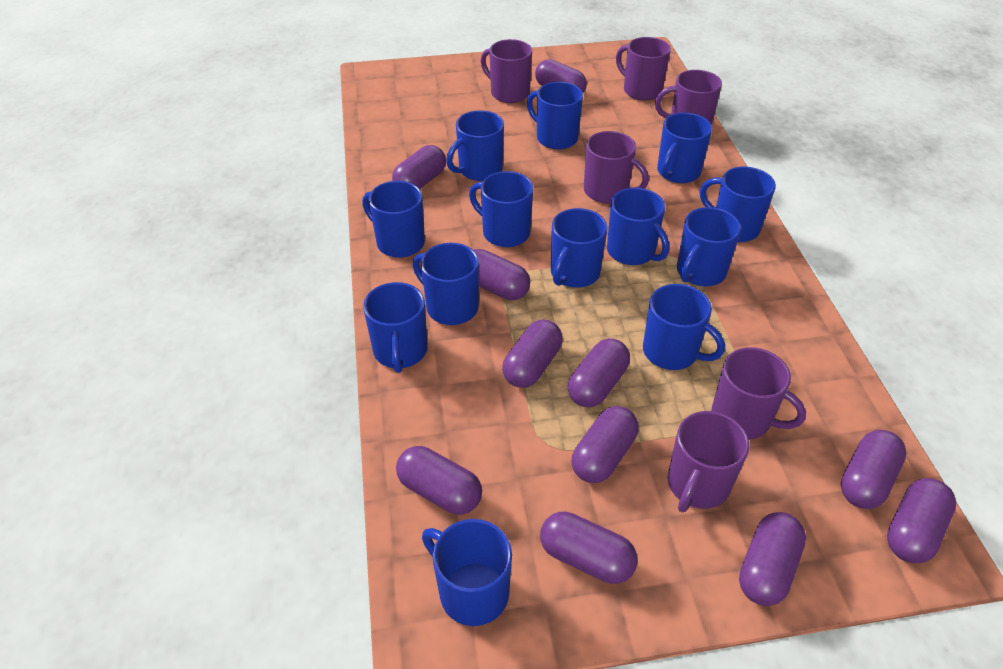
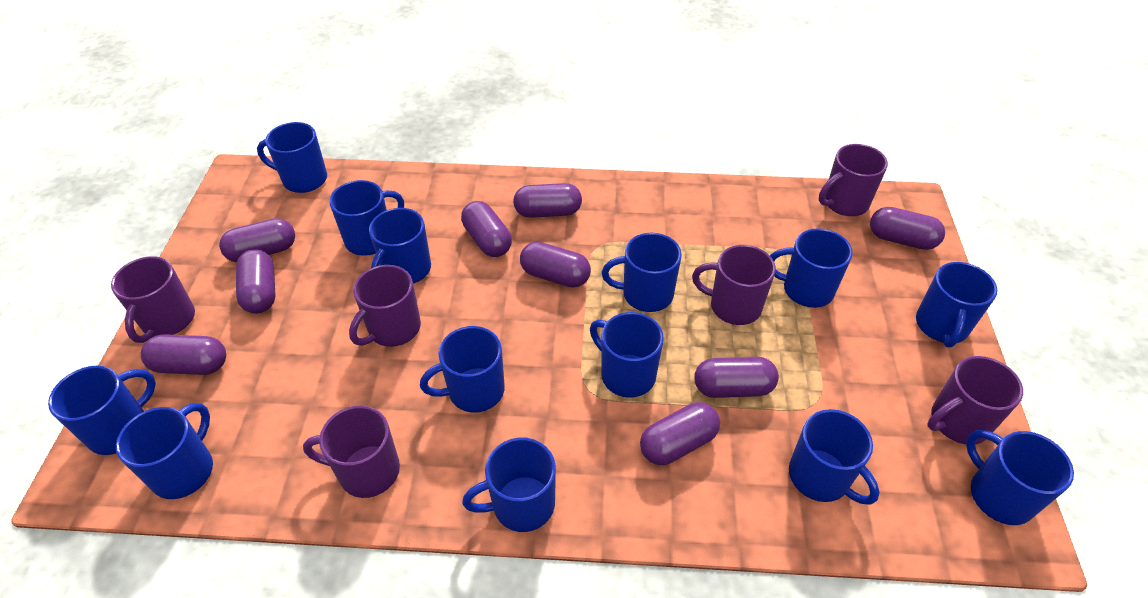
purple capsule: 11 -> 9

